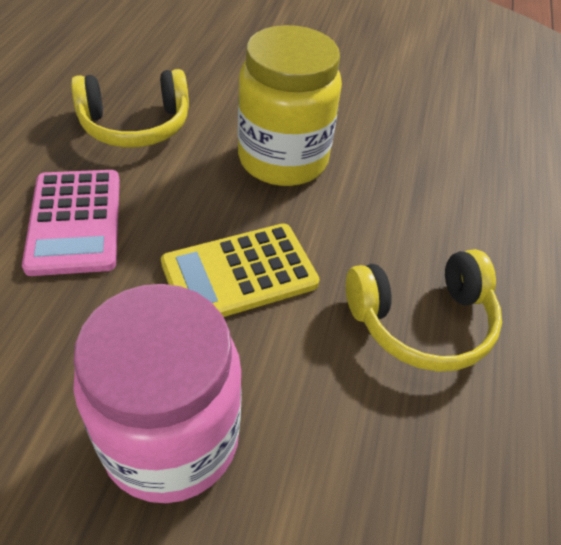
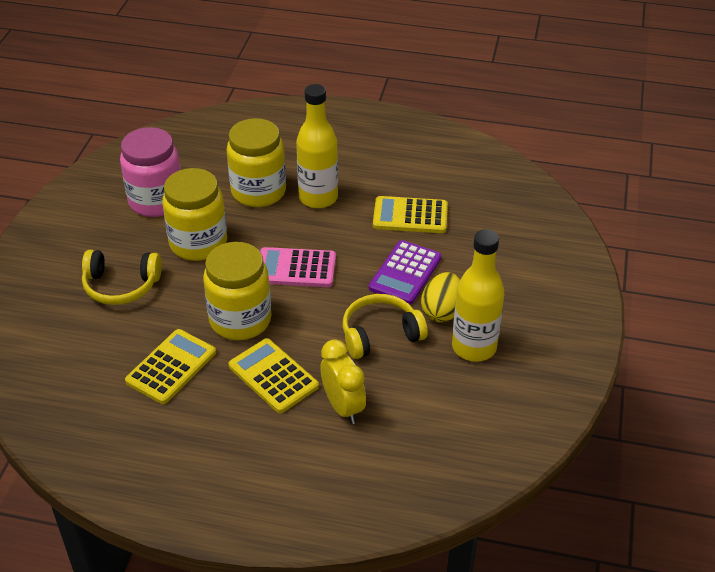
purple calculator: 0 -> 1
yellow bottle: 0 -> 2
yellow calculator: 1 -> 3
yellow clock: 0 -> 1
yellow egg: 0 -> 1
yellow jar: 1 -> 3

